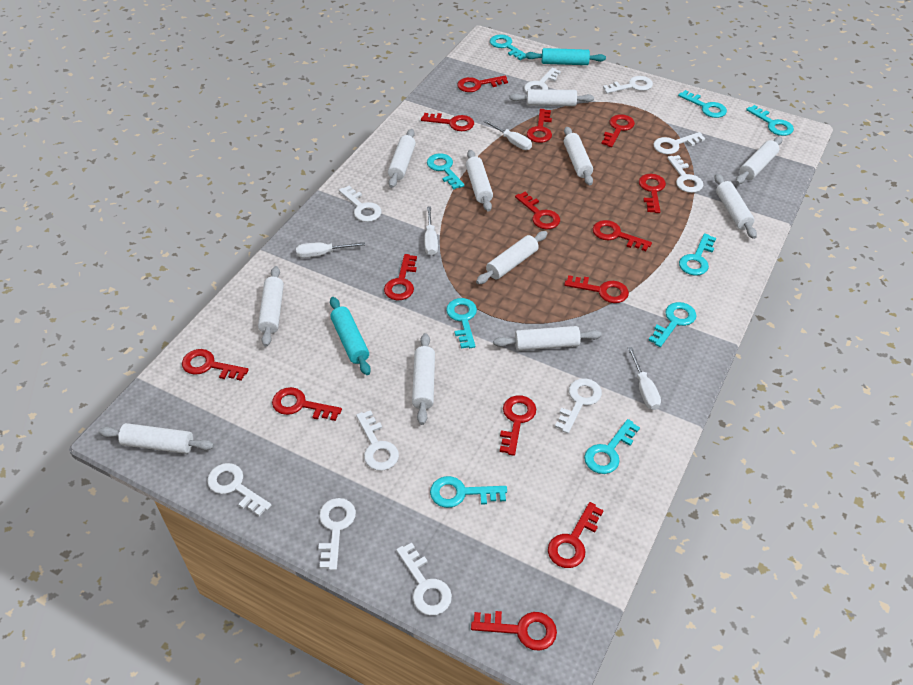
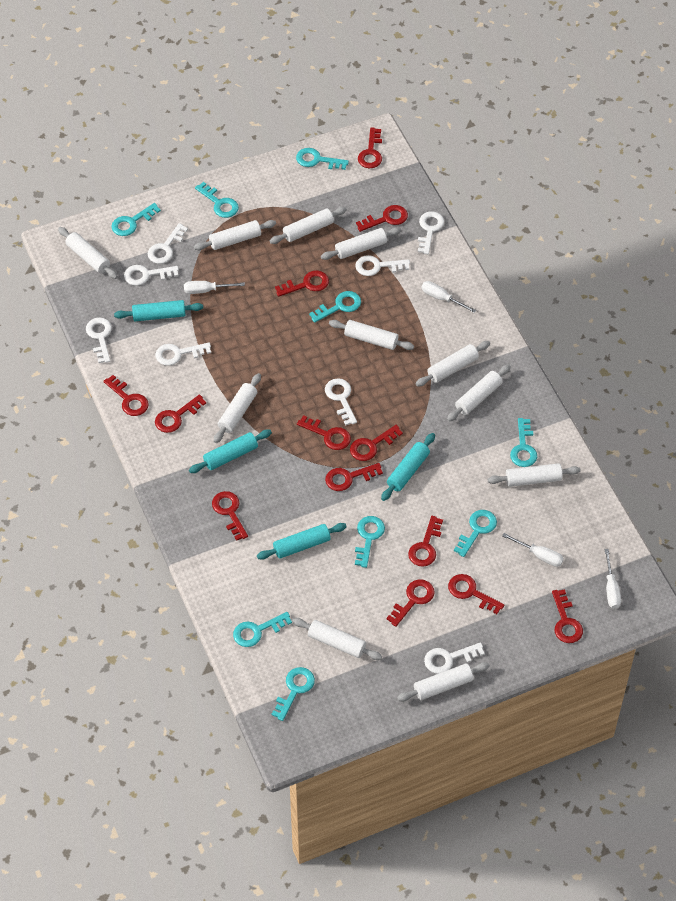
red key: 14 -> 13
turquoise rolling pin: 2 -> 4
white key: 10 -> 8

